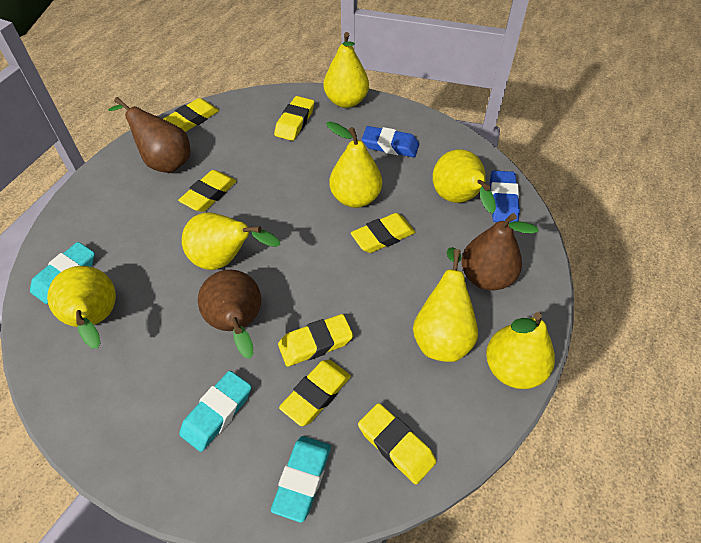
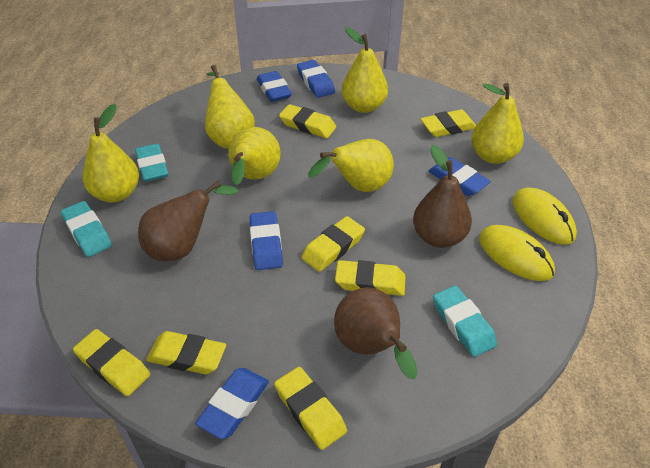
blue eraser: 2 -> 5
yellow mouse: 0 -> 2
yellow pear: 7 -> 6

